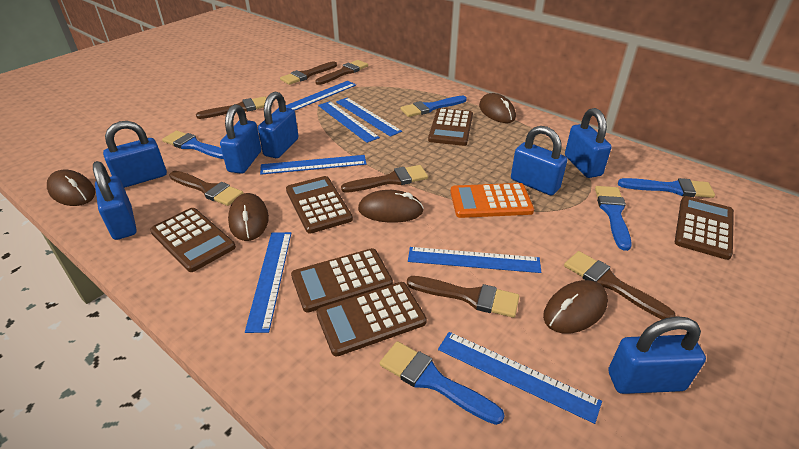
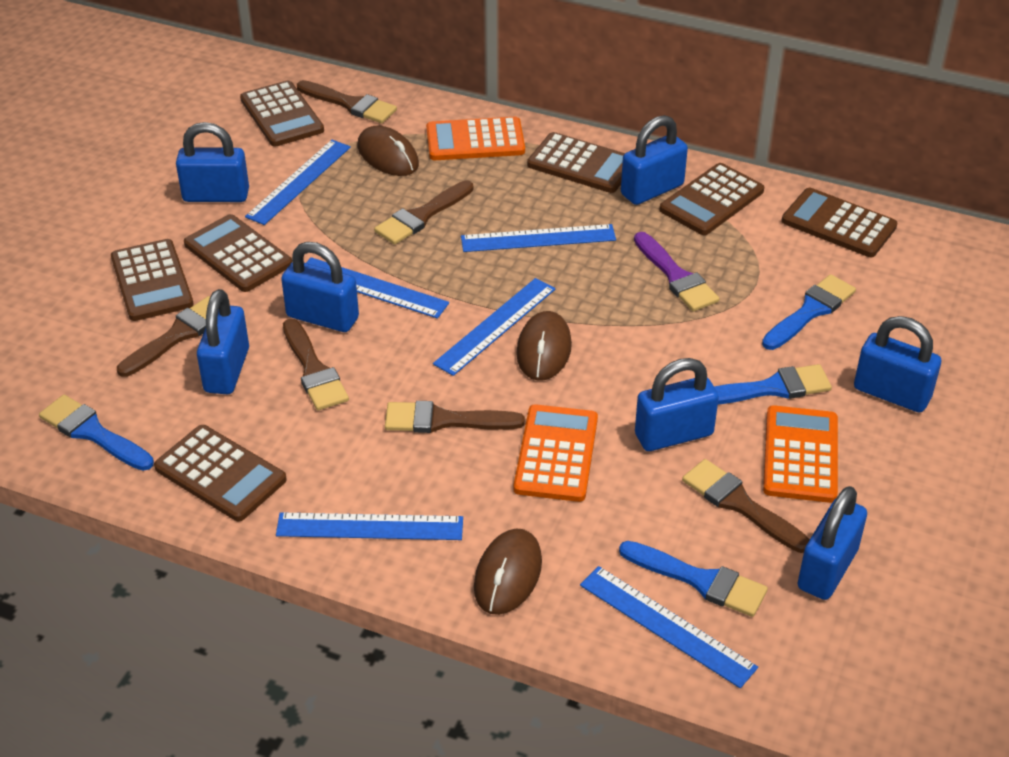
blue brush: 5 -> 4
blue ruler: 7 -> 6
brown brush: 7 -> 6
brown calculator: 6 -> 7
brown mouse: 5 -> 3
orange calculator: 1 -> 3
purple brush: 0 -> 1

